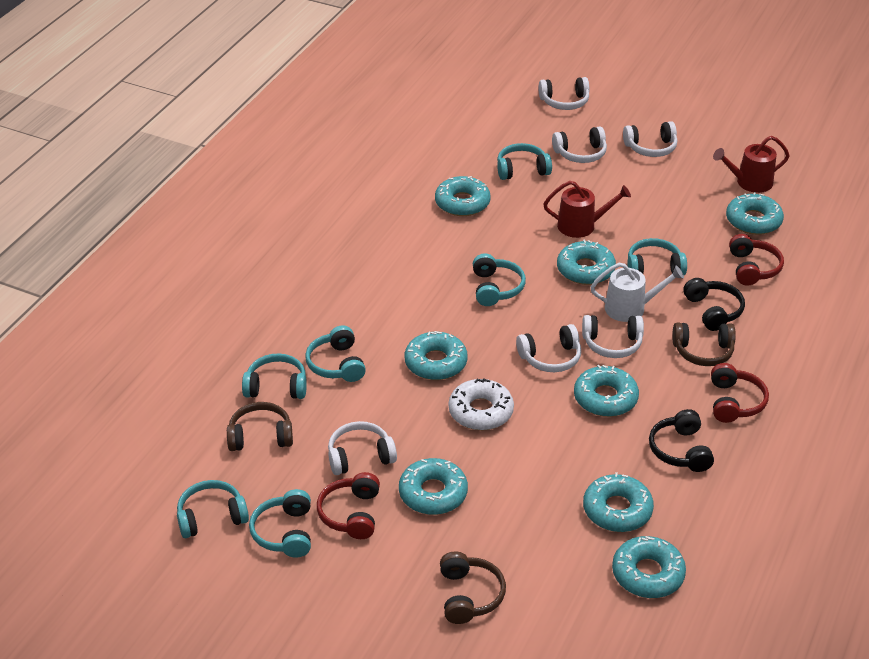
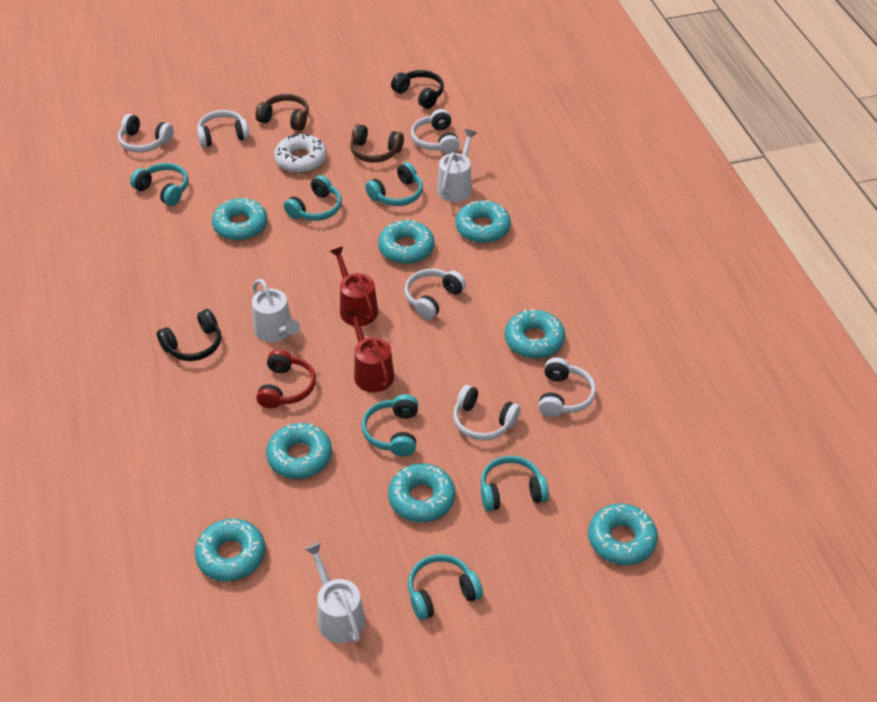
brown headphones: 3 -> 2
red headphones: 3 -> 1
turquoise headphones: 7 -> 6
white watering can: 1 -> 3

